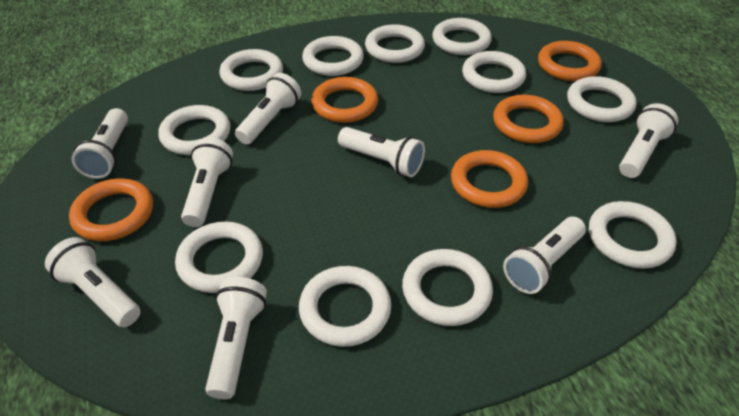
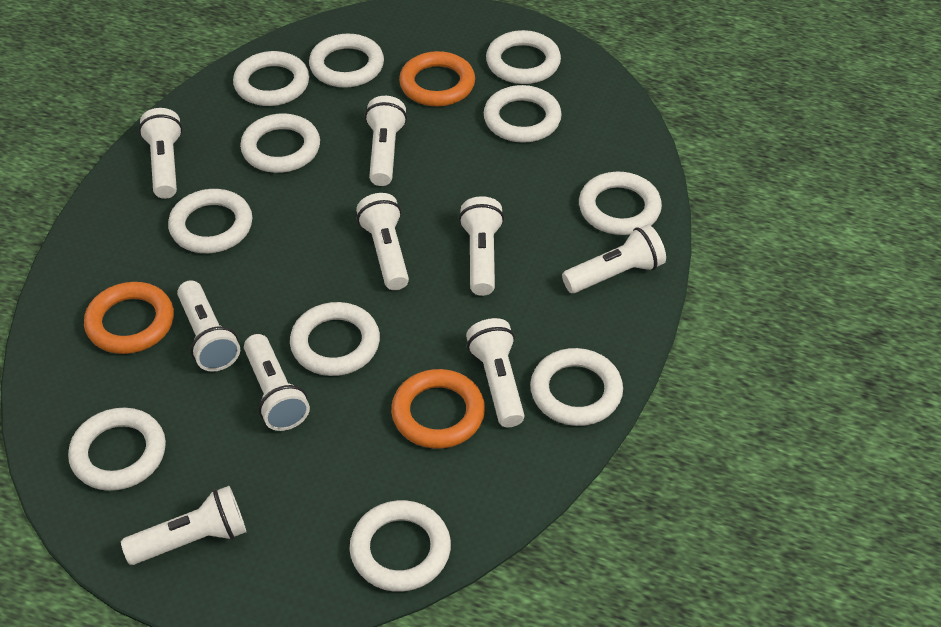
orange ring: 5 -> 3
white flashlight: 8 -> 9

